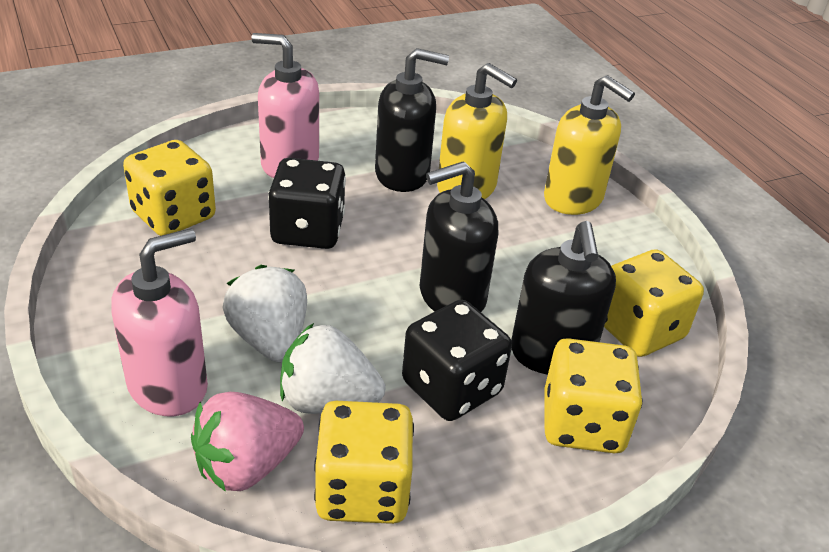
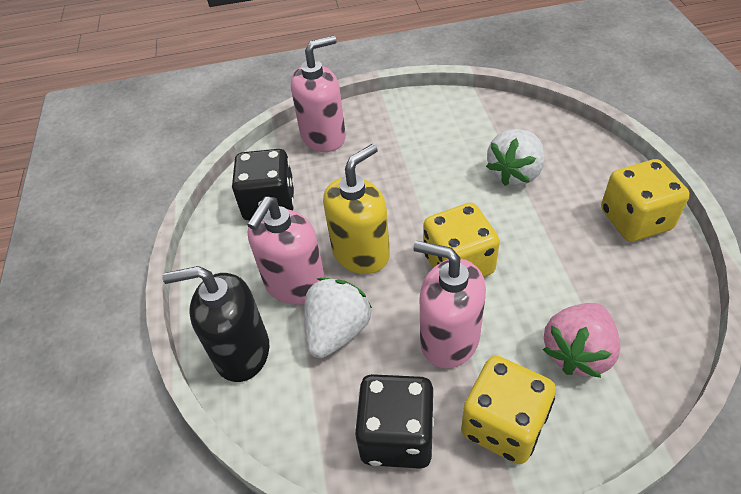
black soap dispenser: 3 -> 1
pink soap dispenser: 2 -> 3
yellow dice: 4 -> 3
yellow soap dispenser: 2 -> 1

